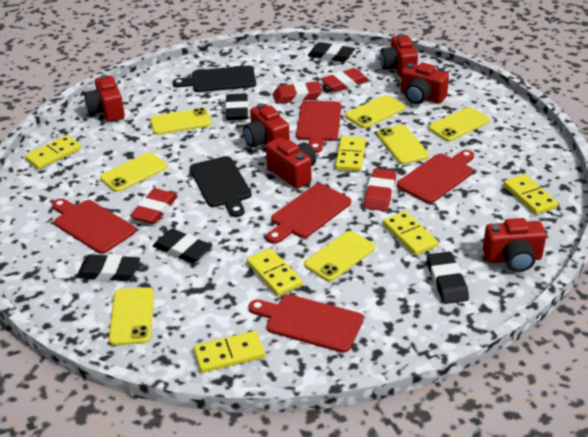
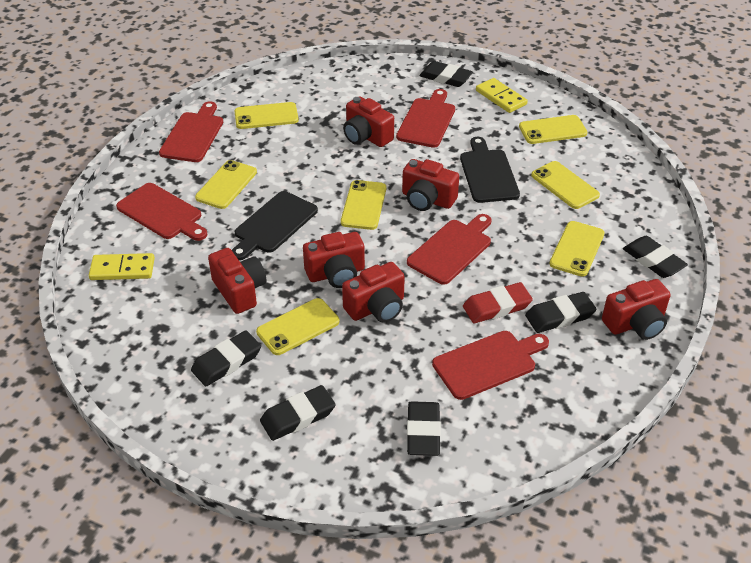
black eraser: 5 -> 6
red eraser: 4 -> 1
yellow domino: 6 -> 2

